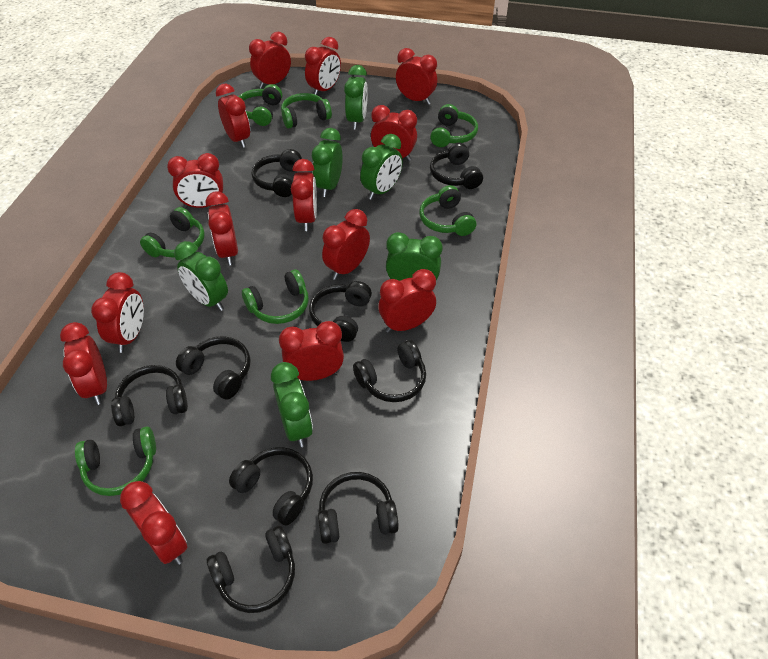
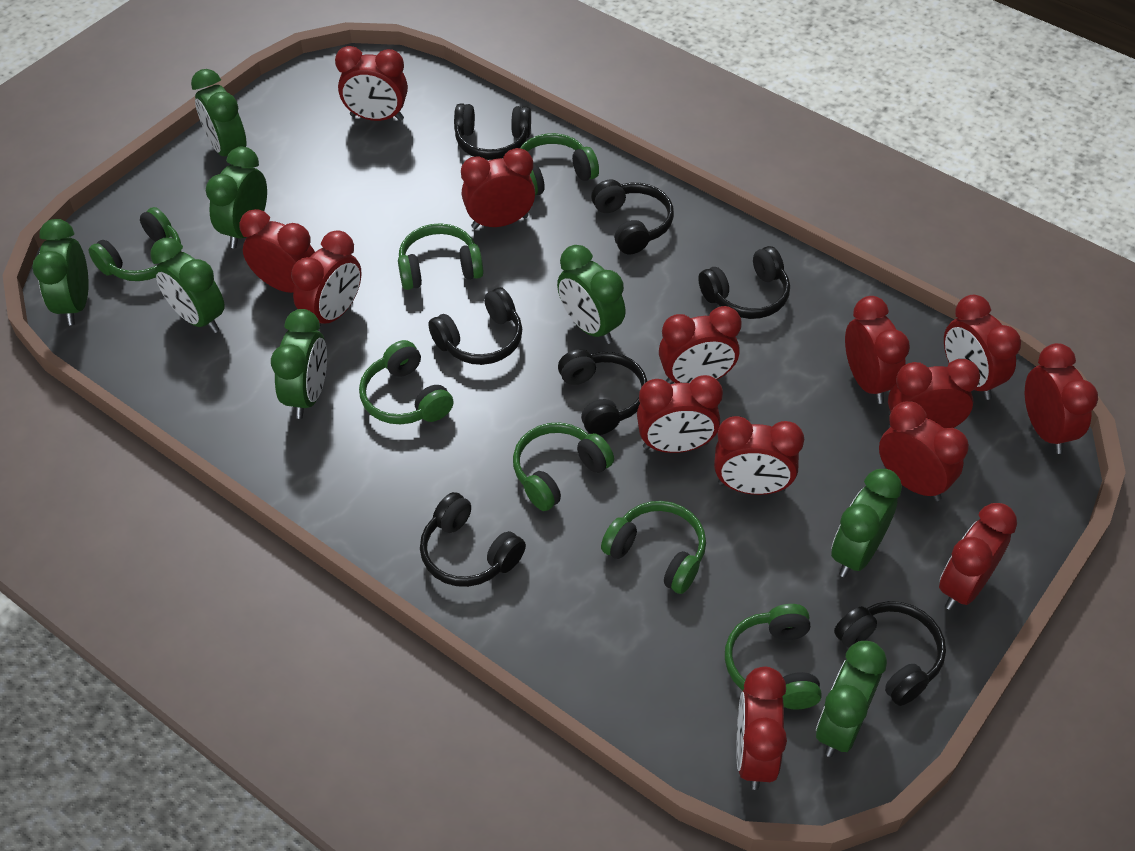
black headphones: 9 -> 7
green clock: 6 -> 8

